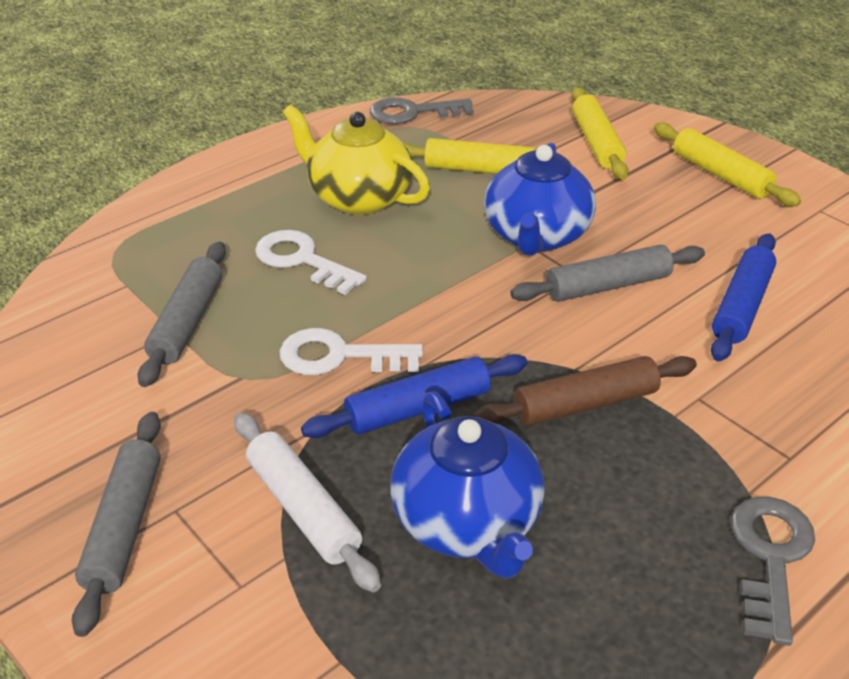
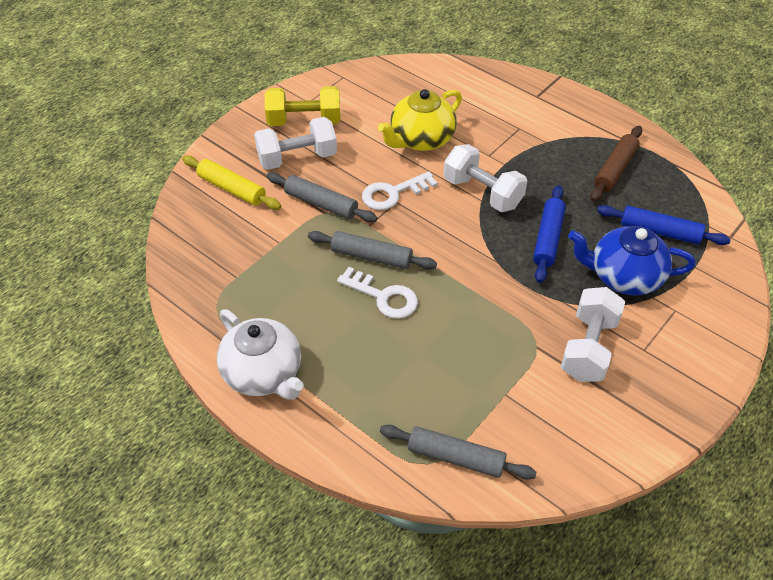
blue teapot: 2 -> 1
grey key: 2 -> 0
white dumbbell: 0 -> 3
white rolling pin: 1 -> 0
white teapot: 0 -> 1
yellow dumbbell: 0 -> 1
yellow rolling pin: 3 -> 1

